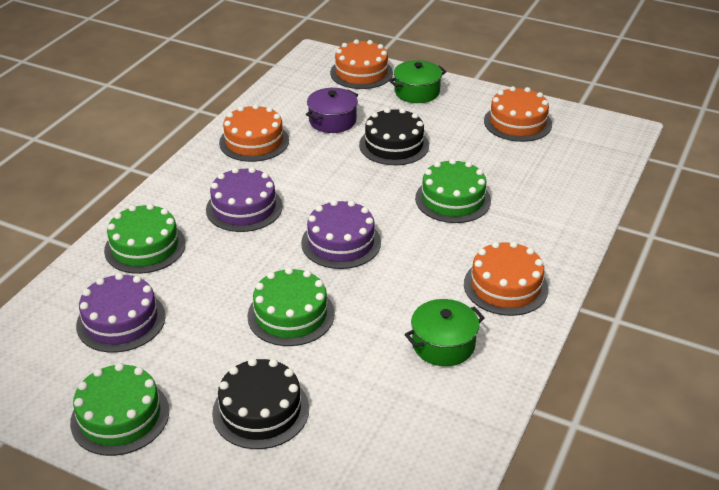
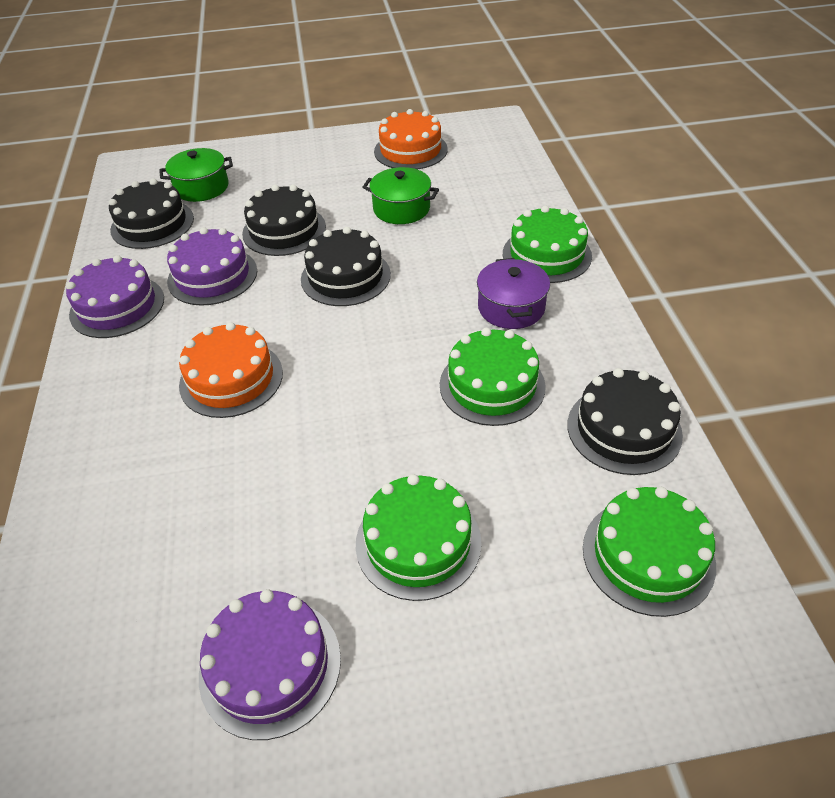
black cake: 2 -> 4
orange cake: 4 -> 2

